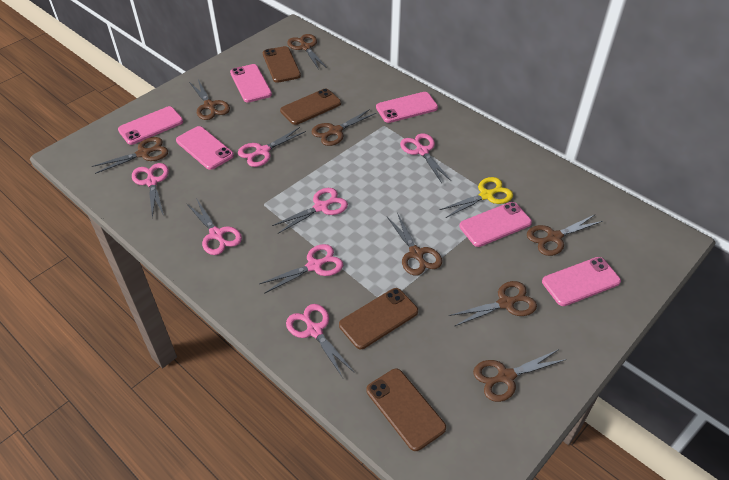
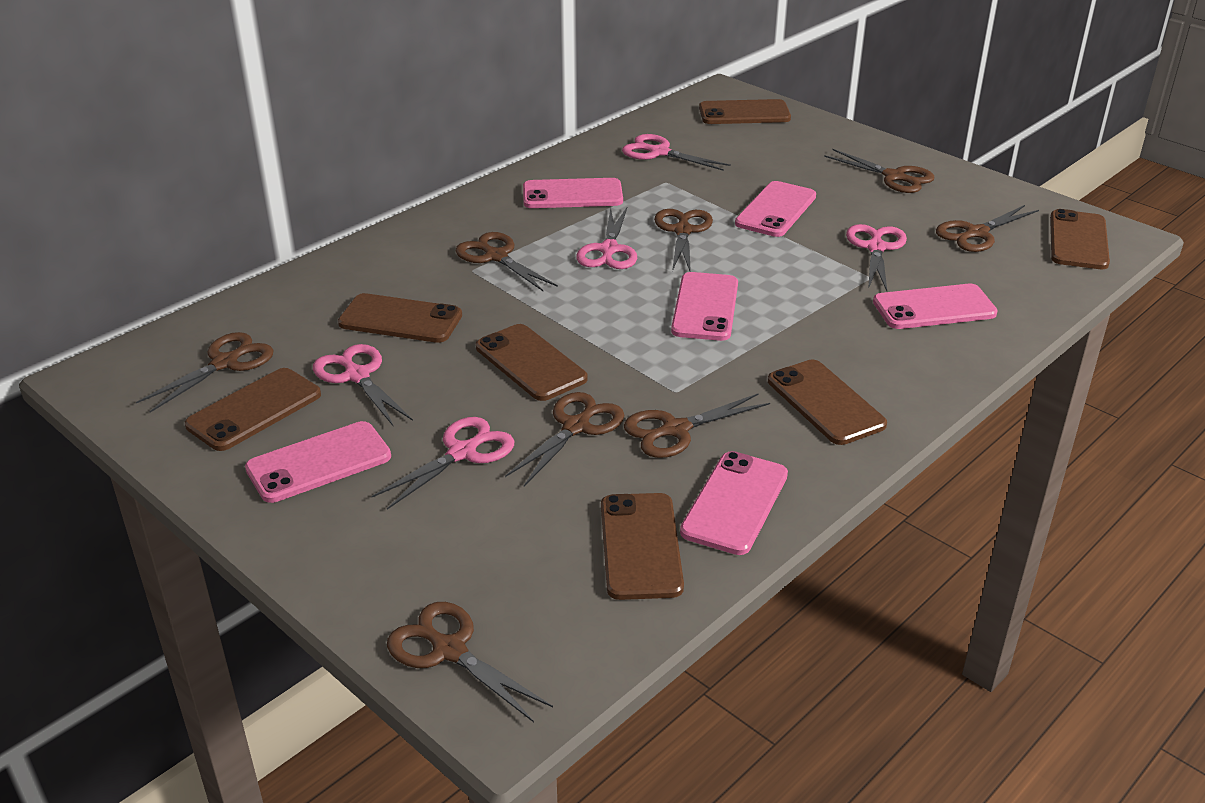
brown phone: 4 -> 7
pink scissors: 7 -> 5
yellow scissors: 1 -> 0

